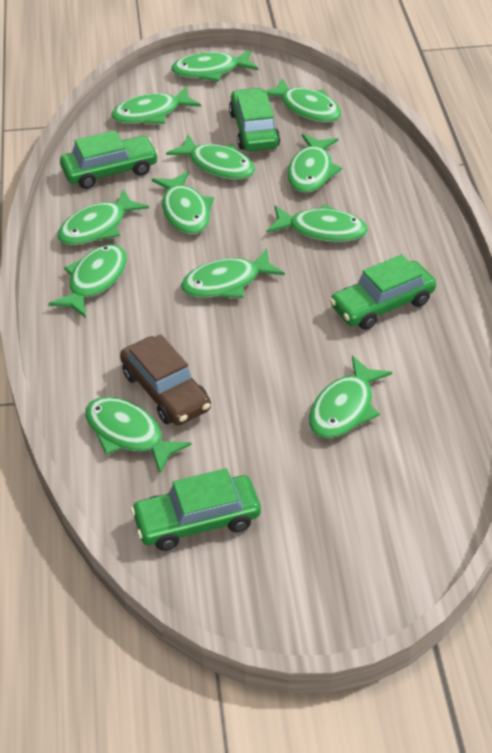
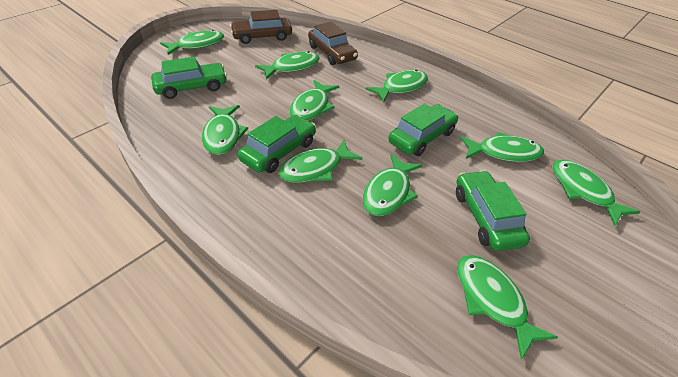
brown car: 1 -> 2
green fish: 12 -> 10

